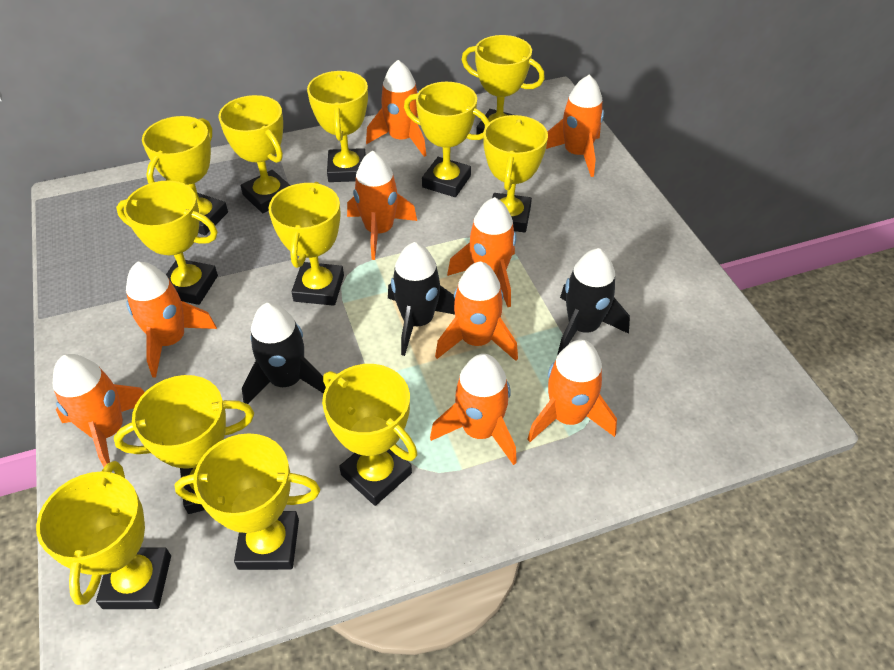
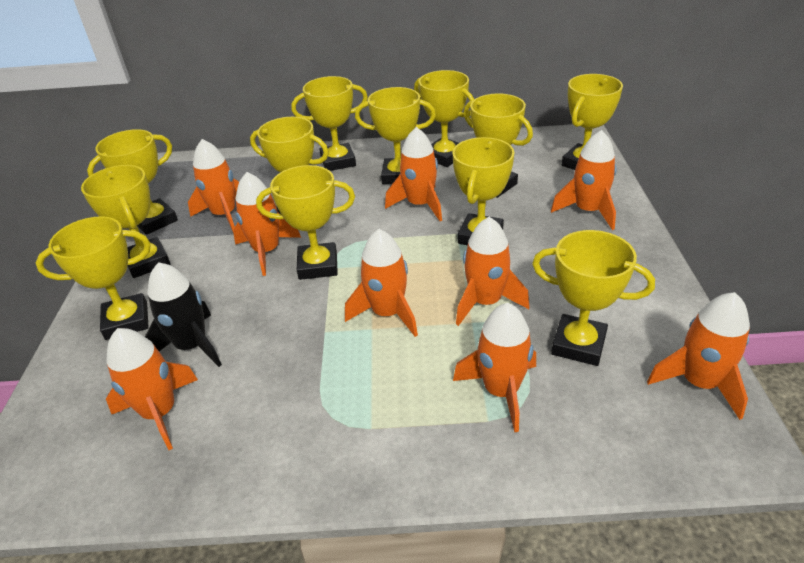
black rocket: 3 -> 1

